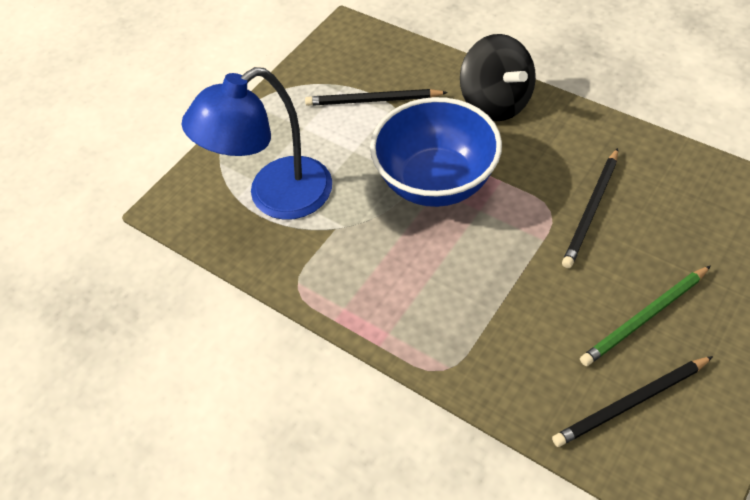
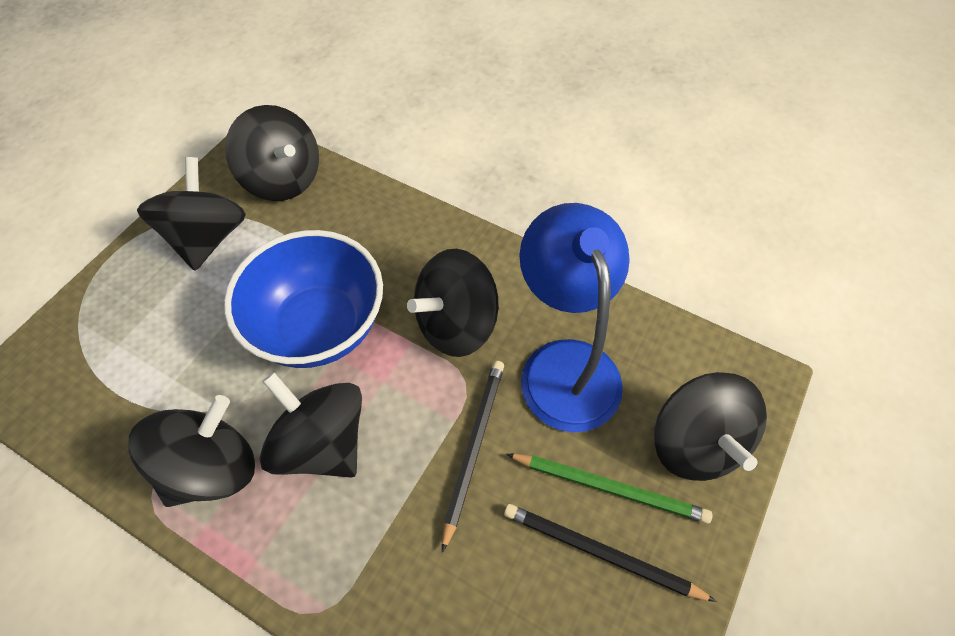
black pencil: 3 -> 2
black spinning top: 1 -> 6

